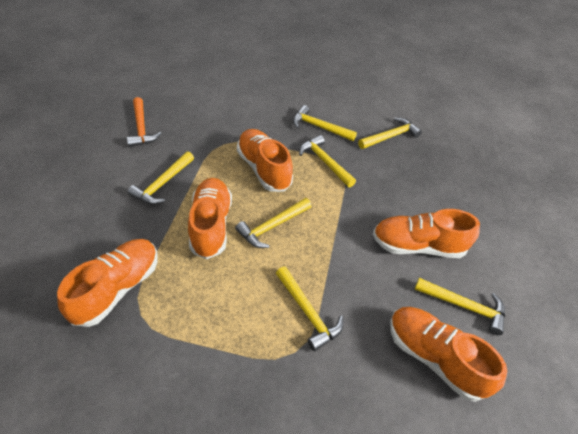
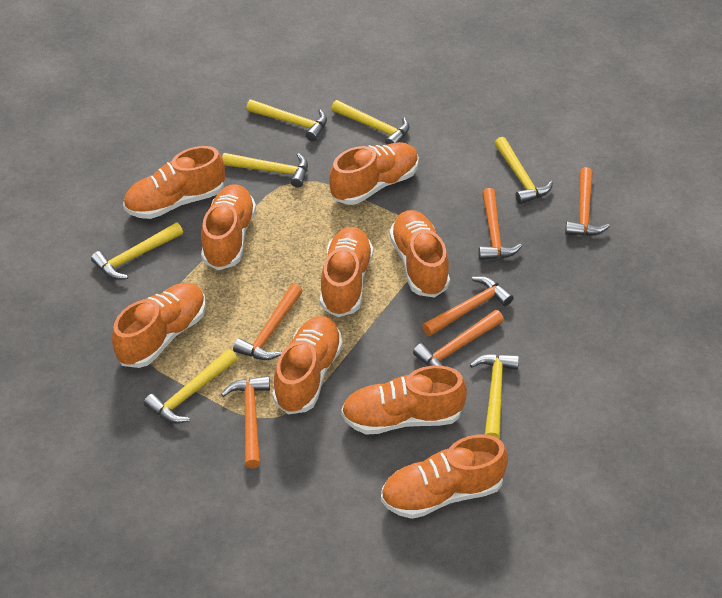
orange hammer: 1 -> 6
orange shoe: 5 -> 9

